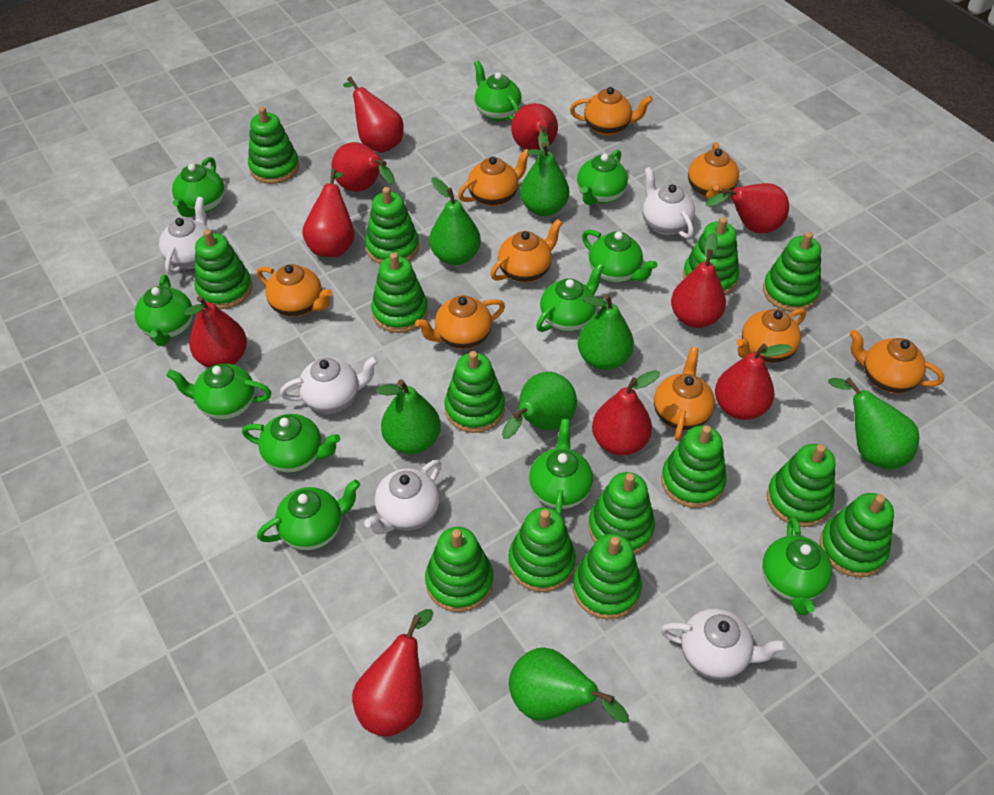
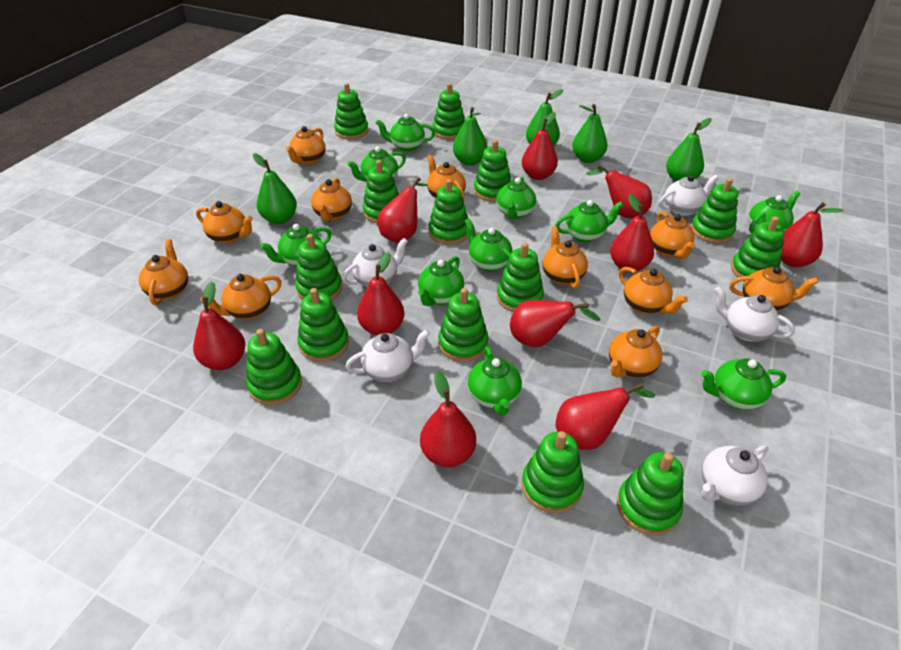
green pear: 7 -> 5
green teapot: 11 -> 10
orange teapot: 9 -> 11

